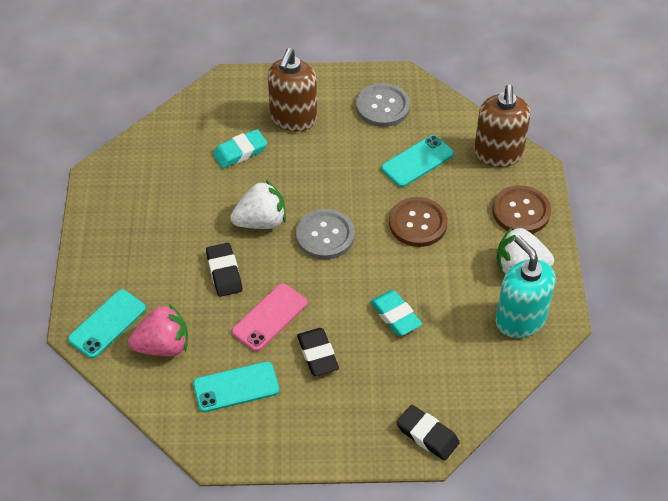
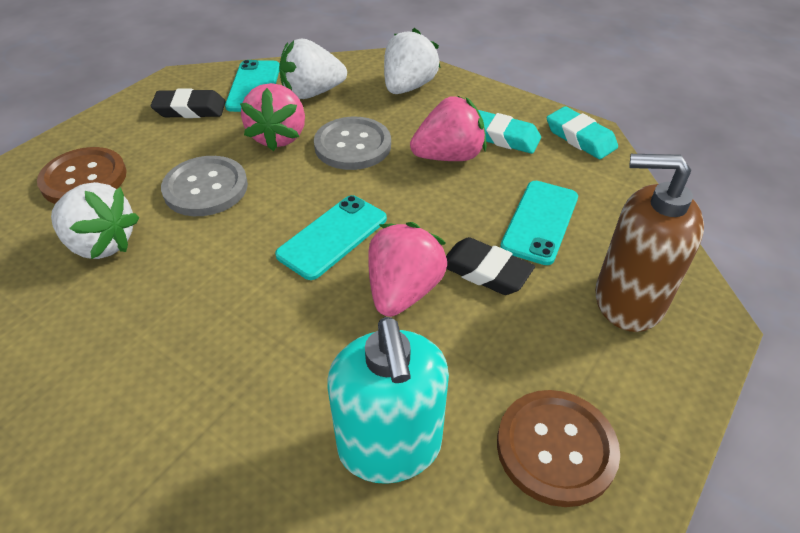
black eraser: 3 -> 2
brown soap dispenser: 2 -> 1
pink phone: 1 -> 0
pink strawberry: 1 -> 3
white strawberry: 2 -> 3

